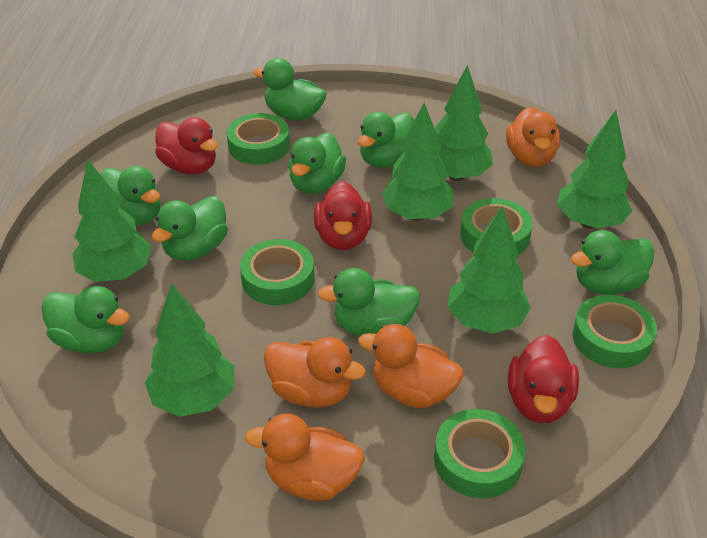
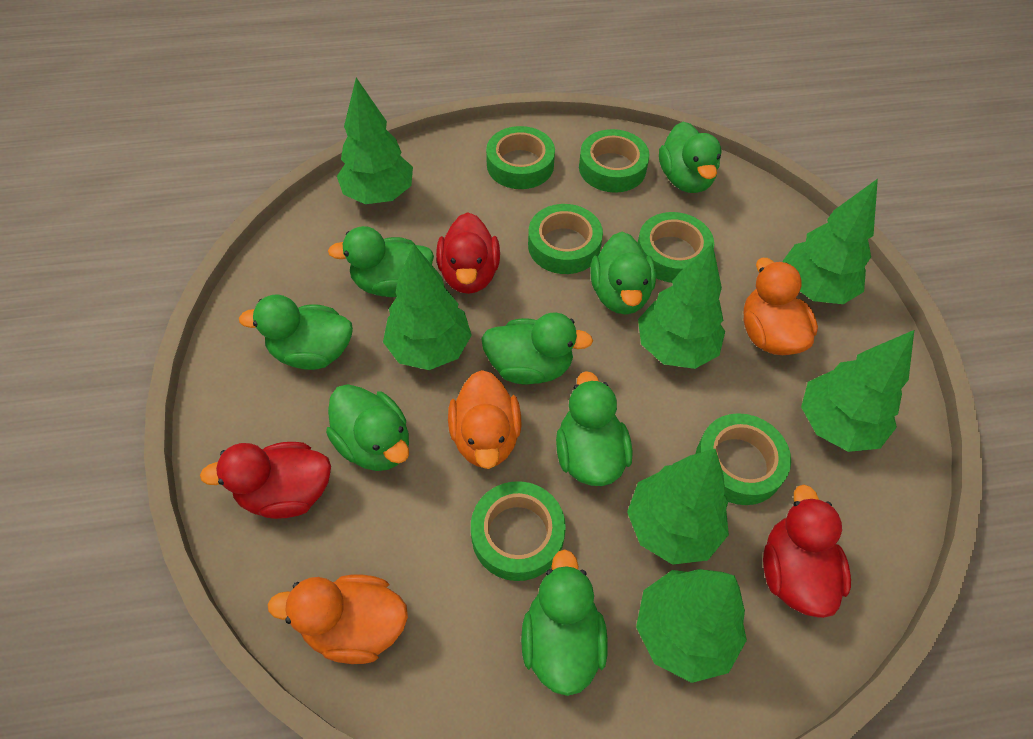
green tape: 5 -> 6
green tree: 6 -> 7
orange duck: 4 -> 3

